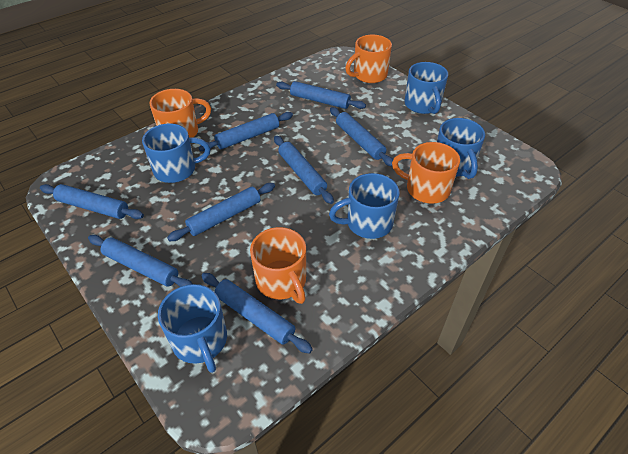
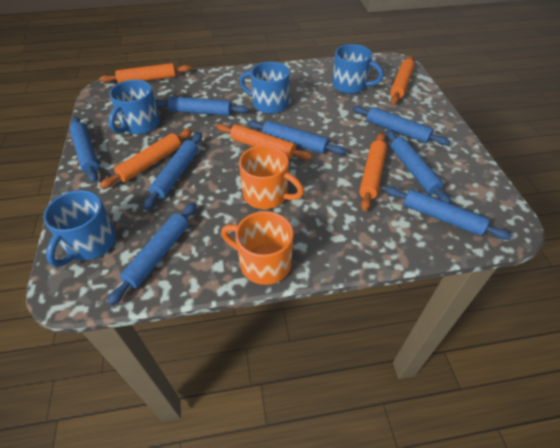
blue mug: 5 -> 4
orange mug: 4 -> 2
orange rolling pin: 0 -> 5

